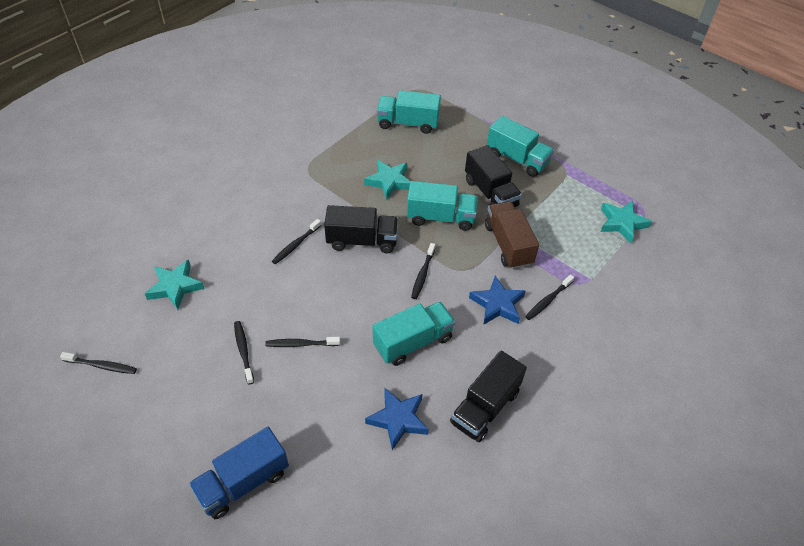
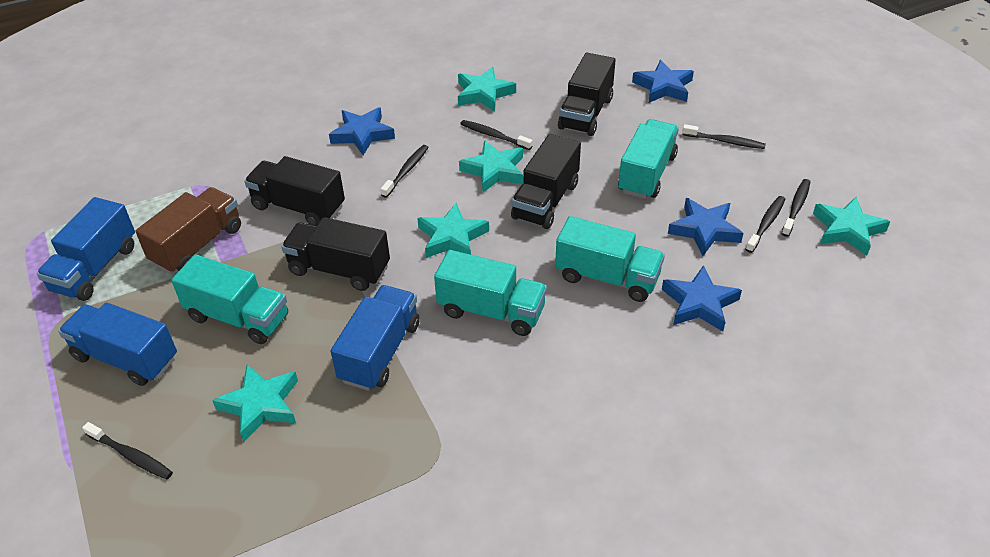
black truck: 3 -> 4
blue star: 2 -> 4
blue truck: 1 -> 3
turquoise star: 3 -> 5

